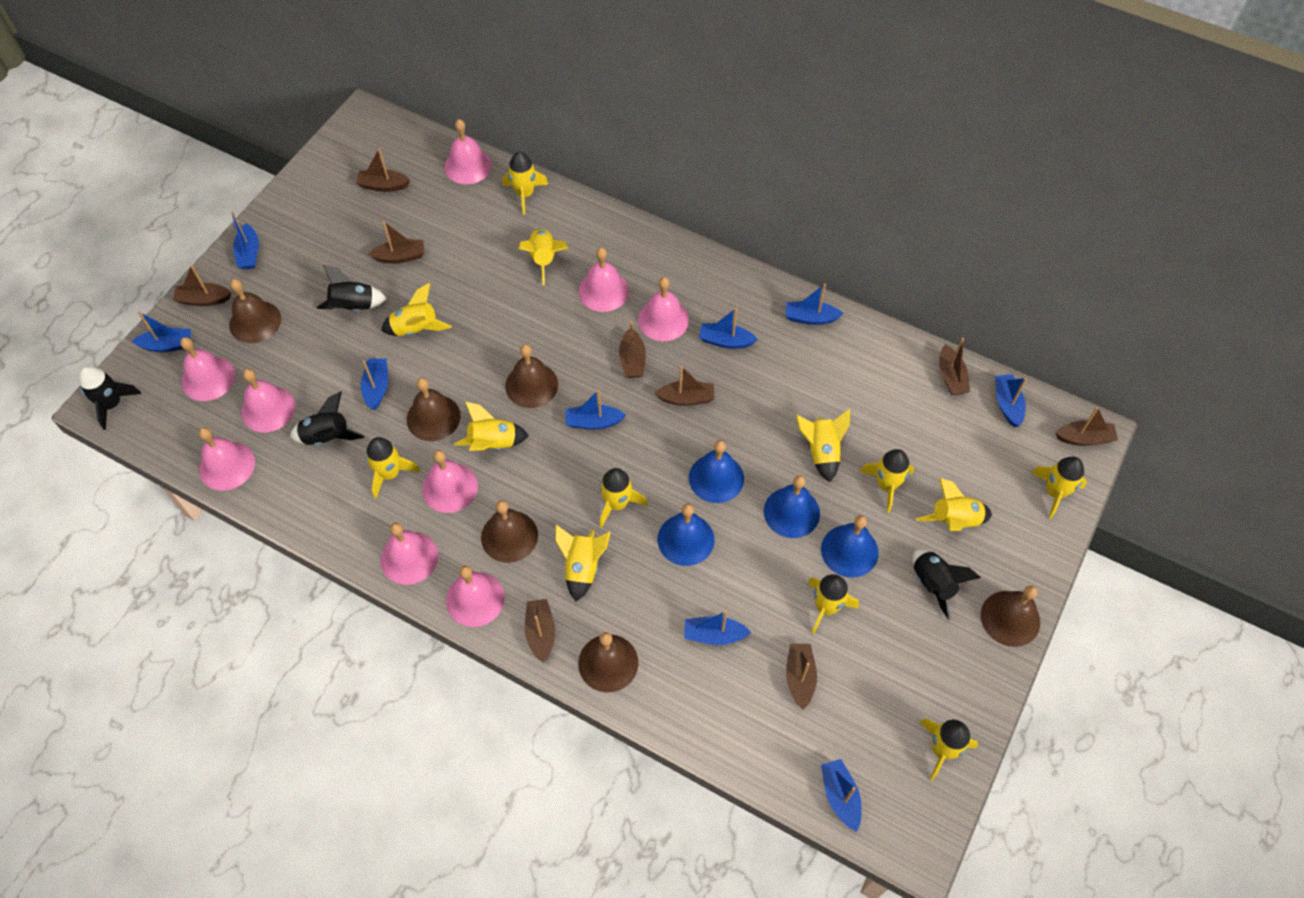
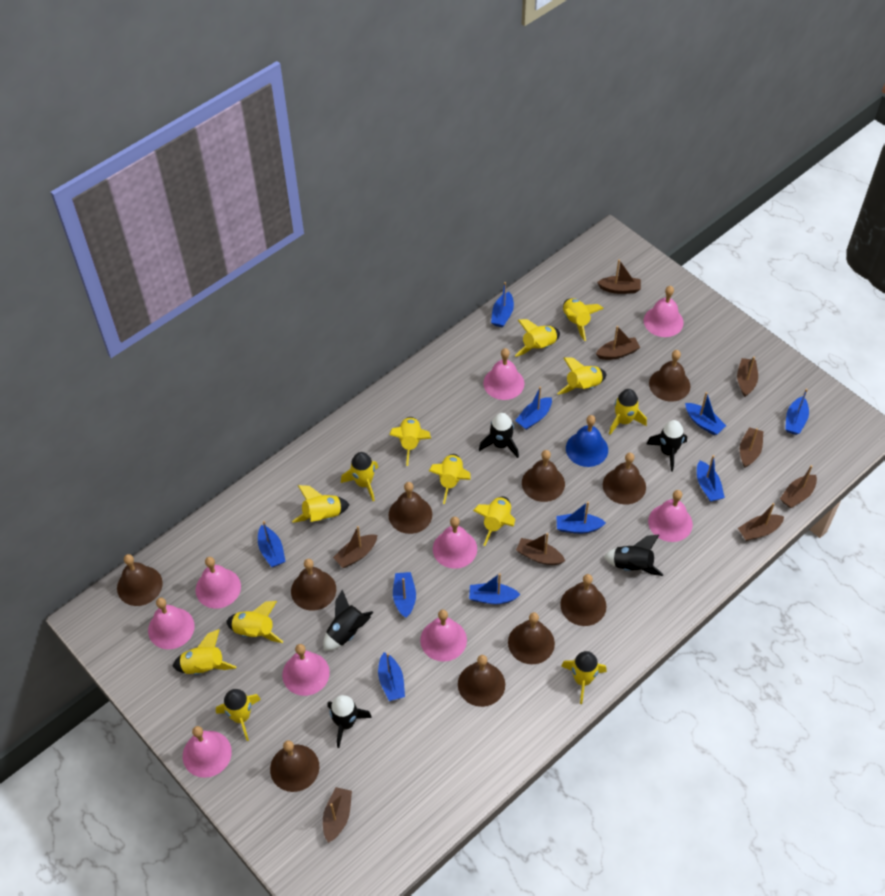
black rocket: 4 -> 5
blue bell: 4 -> 1
blue boat: 9 -> 10
brown bell: 6 -> 10

